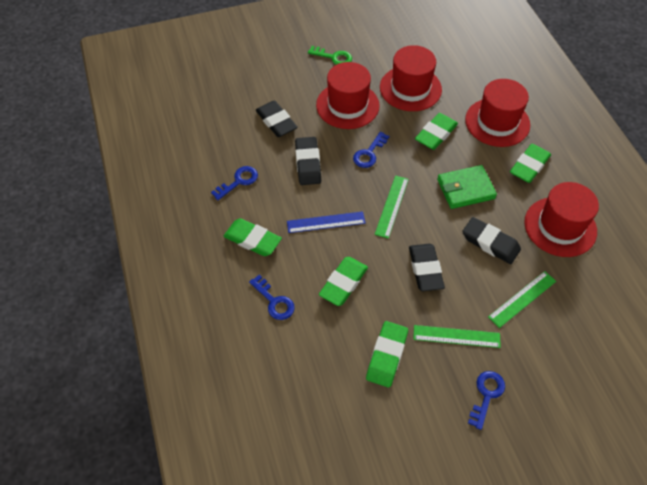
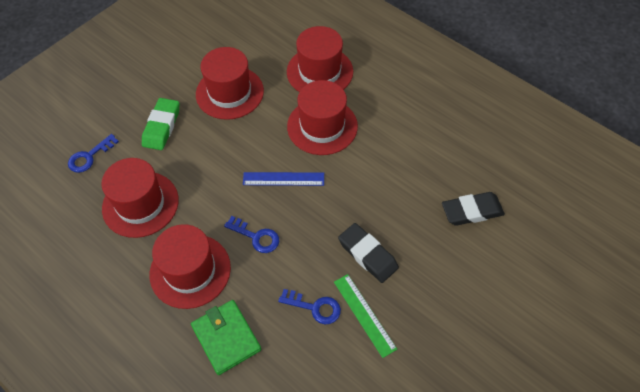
black eraser: 4 -> 2
blue key: 4 -> 3
green eraser: 5 -> 1
green key: 1 -> 0
green ruler: 3 -> 1
red hat: 4 -> 5

